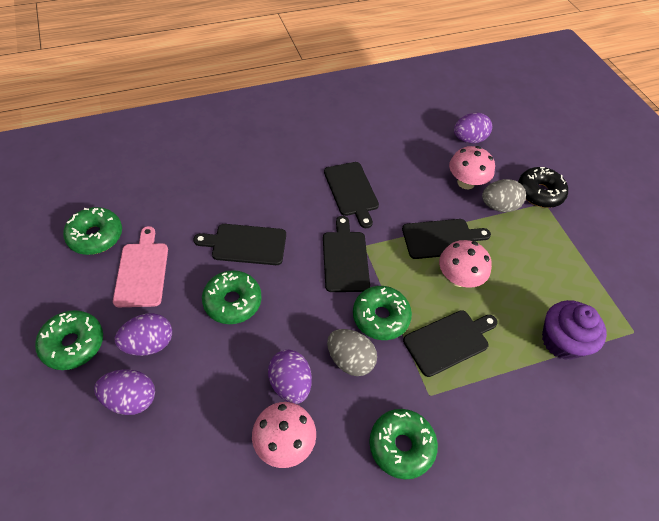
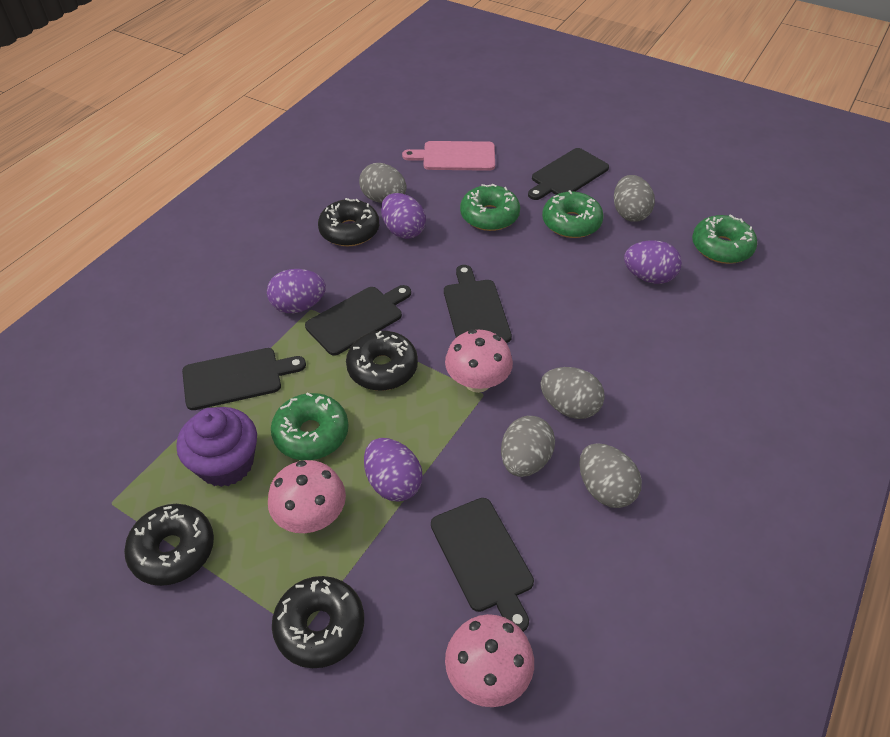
black donut: 1 -> 4
green donut: 5 -> 4
grey egg: 2 -> 5

